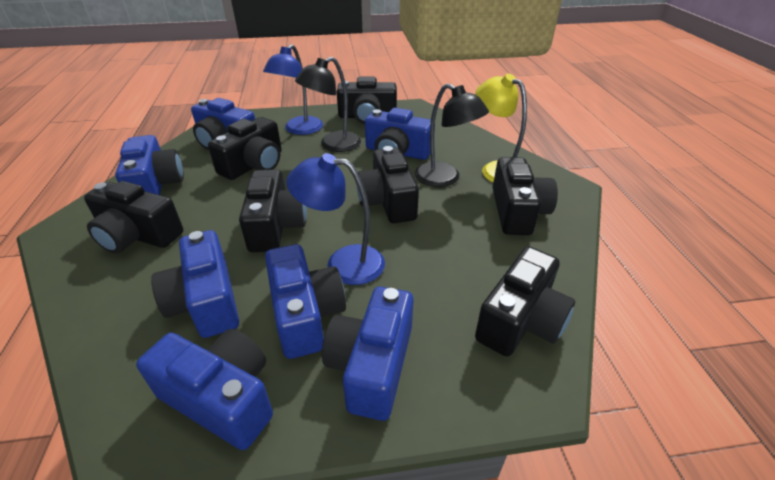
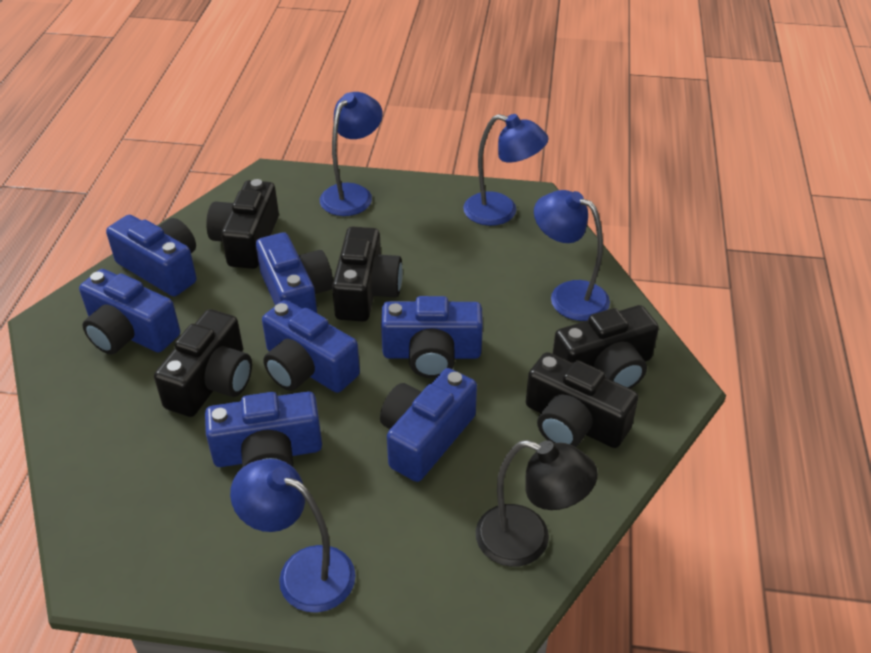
black camera: 7 -> 5
black lamp: 2 -> 1
blue lamp: 2 -> 4
yellow lamp: 1 -> 0

